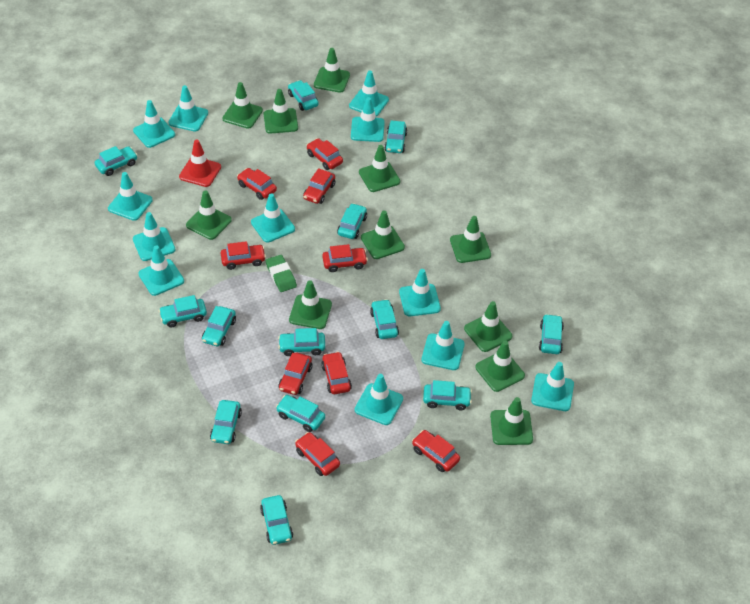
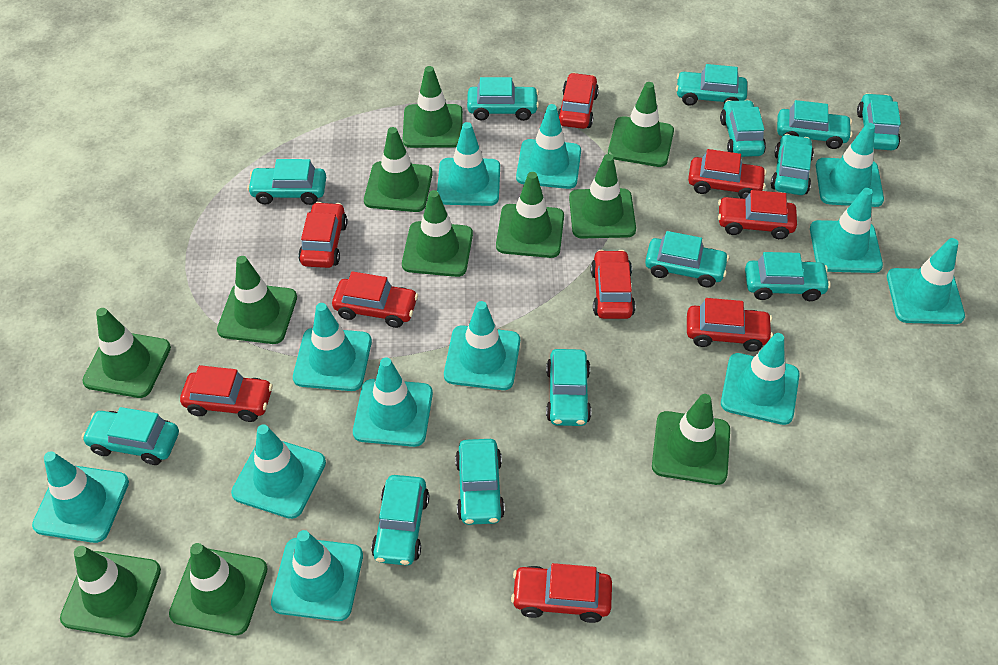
green eraser: 1 -> 0
red traffic cone: 1 -> 0

